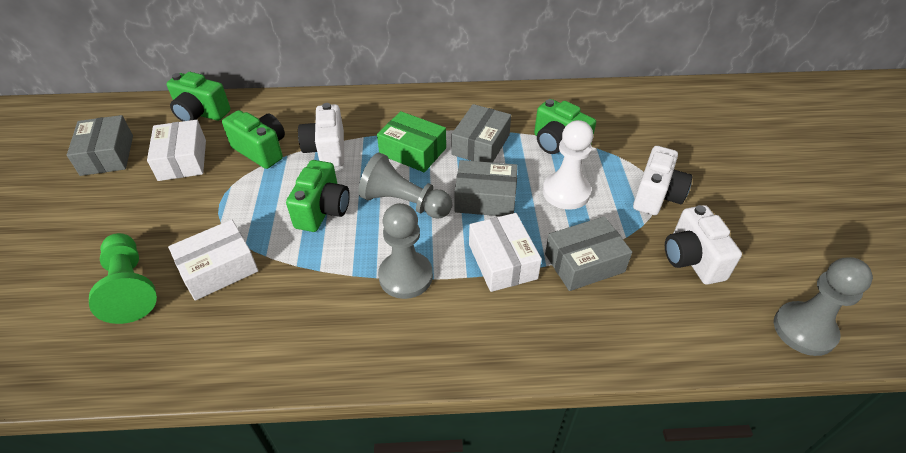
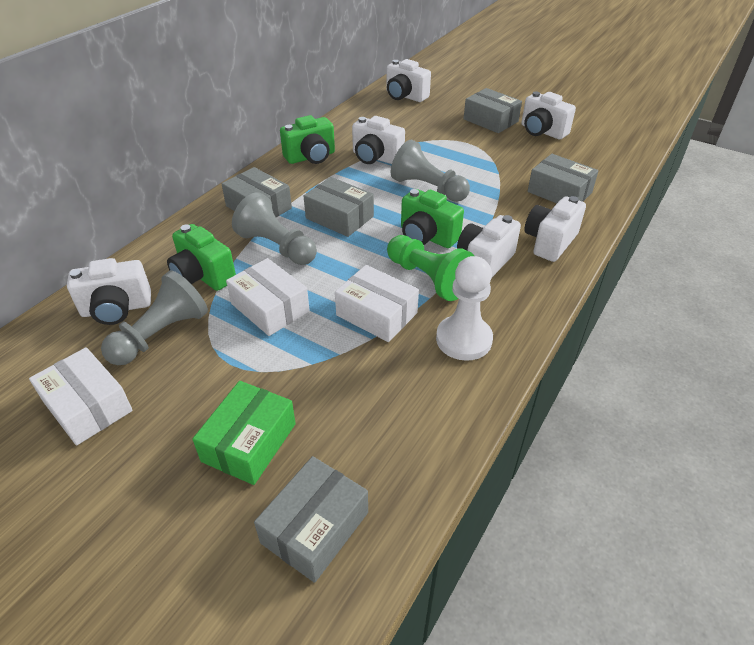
green camera: 4 -> 3
grey box: 4 -> 5
white camera: 3 -> 6

